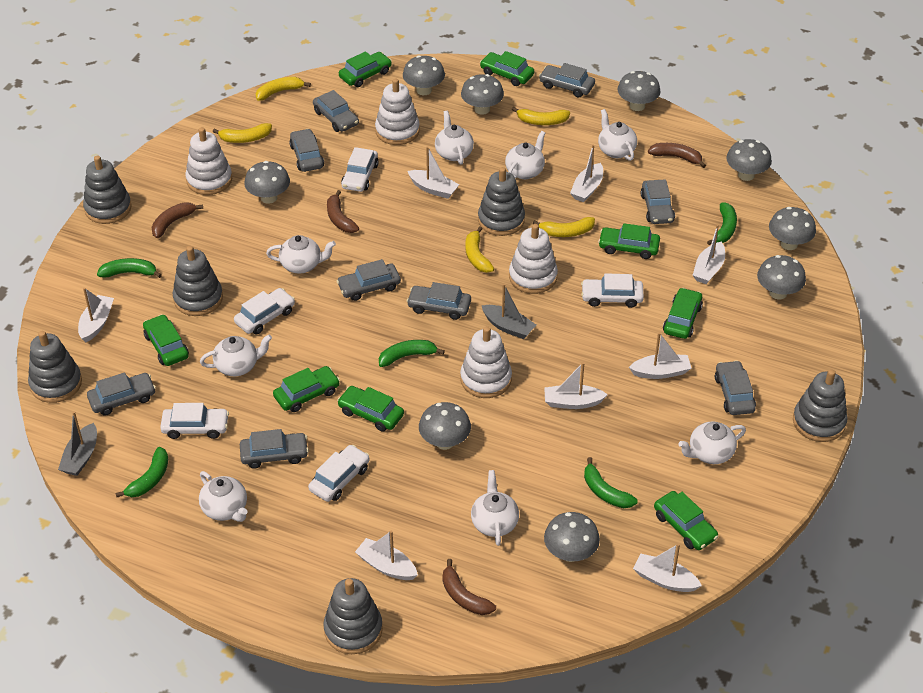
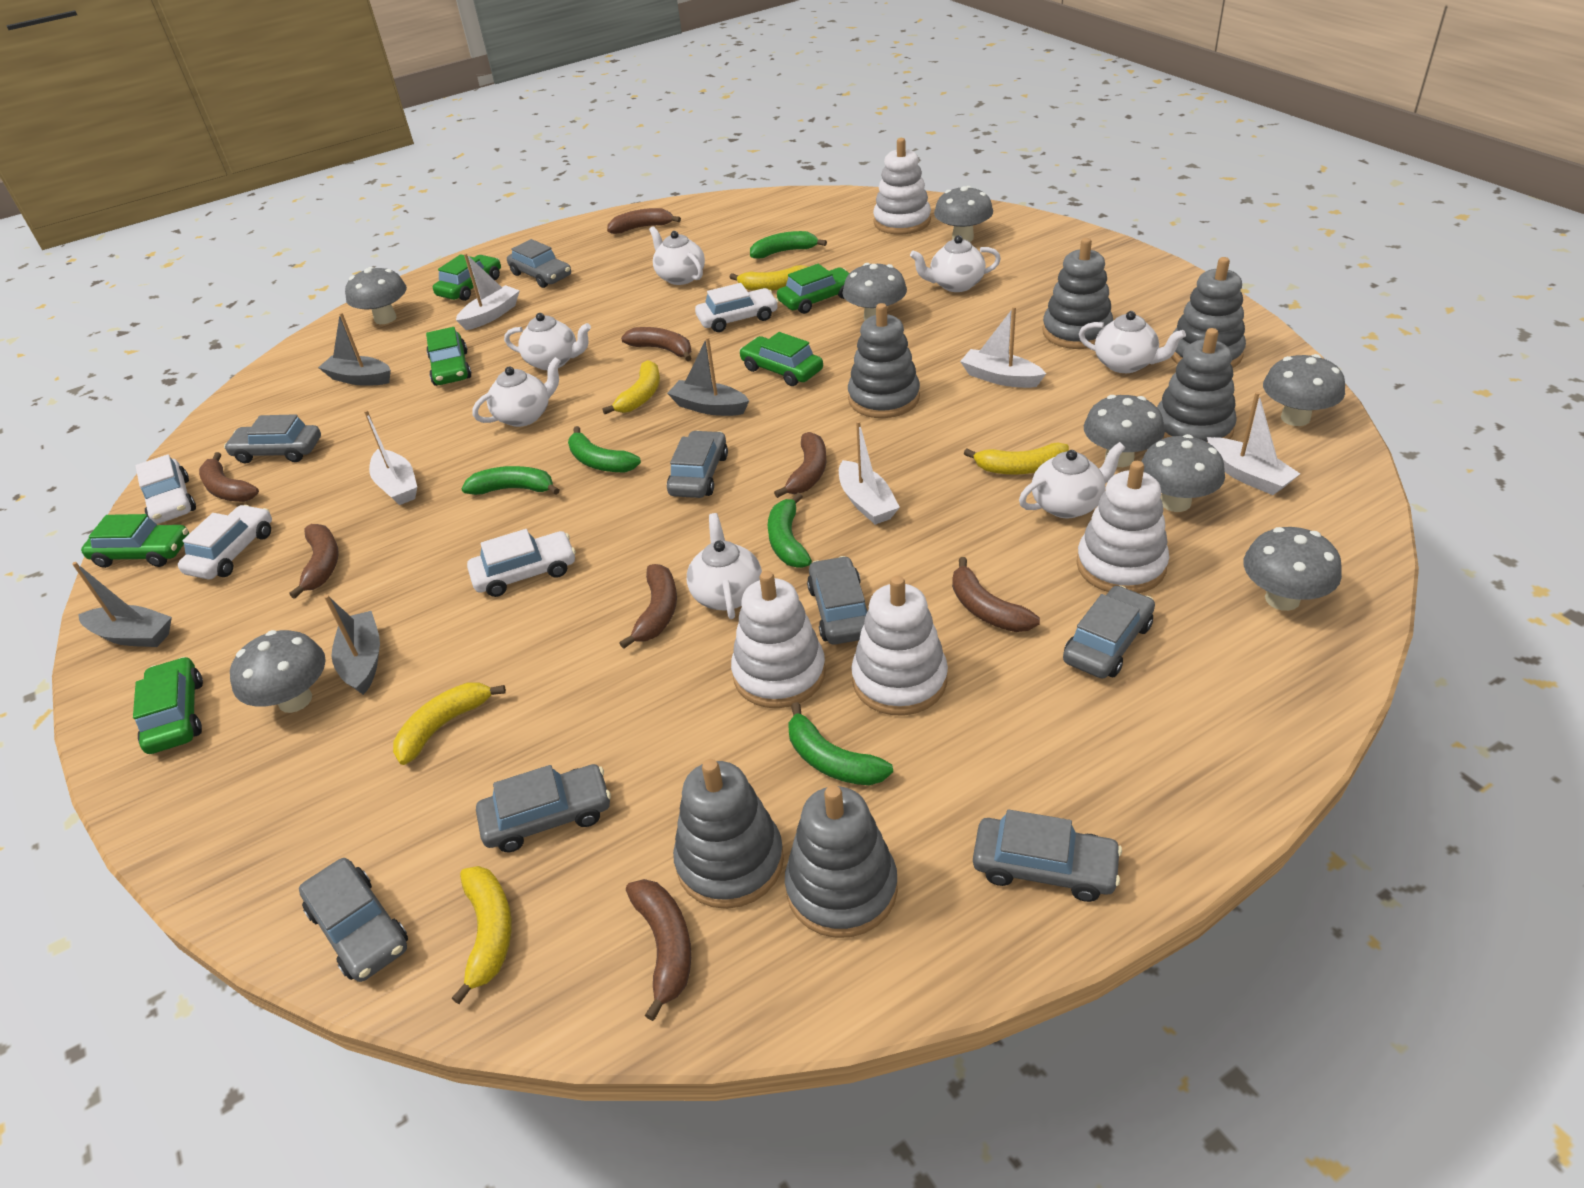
brown banana: 4 -> 8
green car: 8 -> 6
grey boat: 2 -> 4
grey car: 9 -> 8
grey mushroom: 9 -> 8
white boat: 8 -> 5
white car: 5 -> 4
white teapot: 8 -> 7

